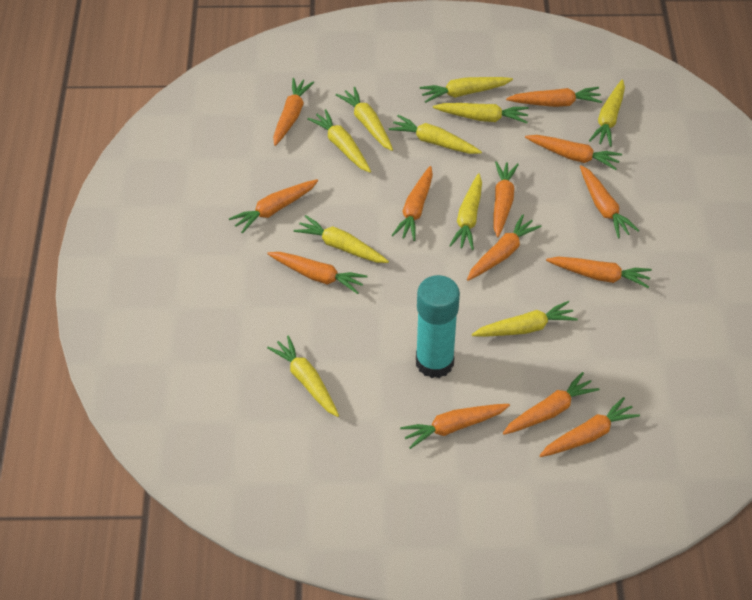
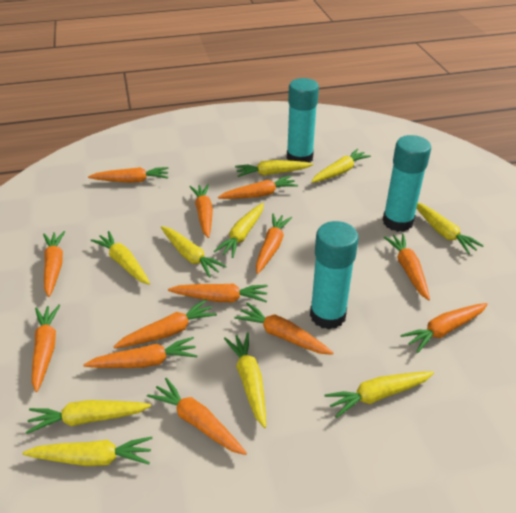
turquoise glue stick: 1 -> 3

